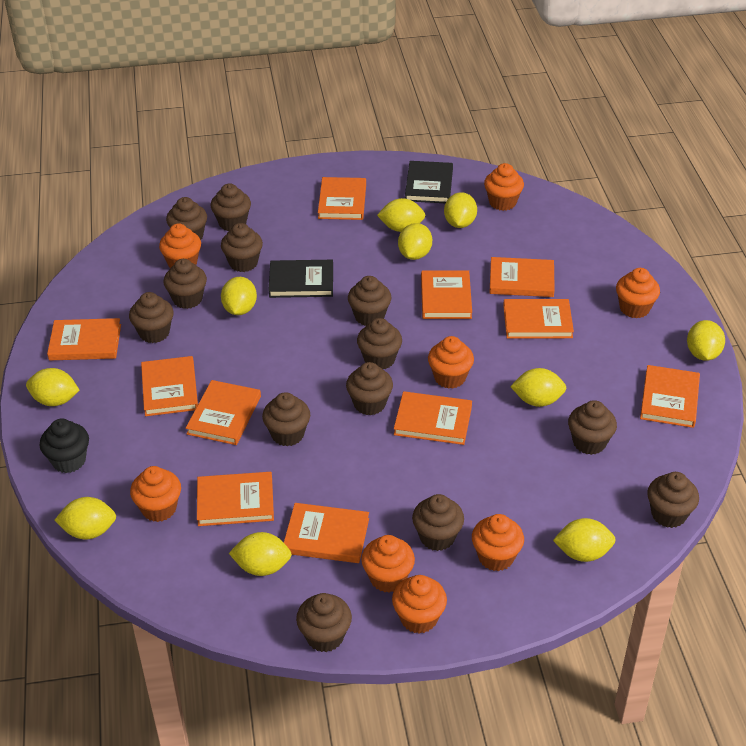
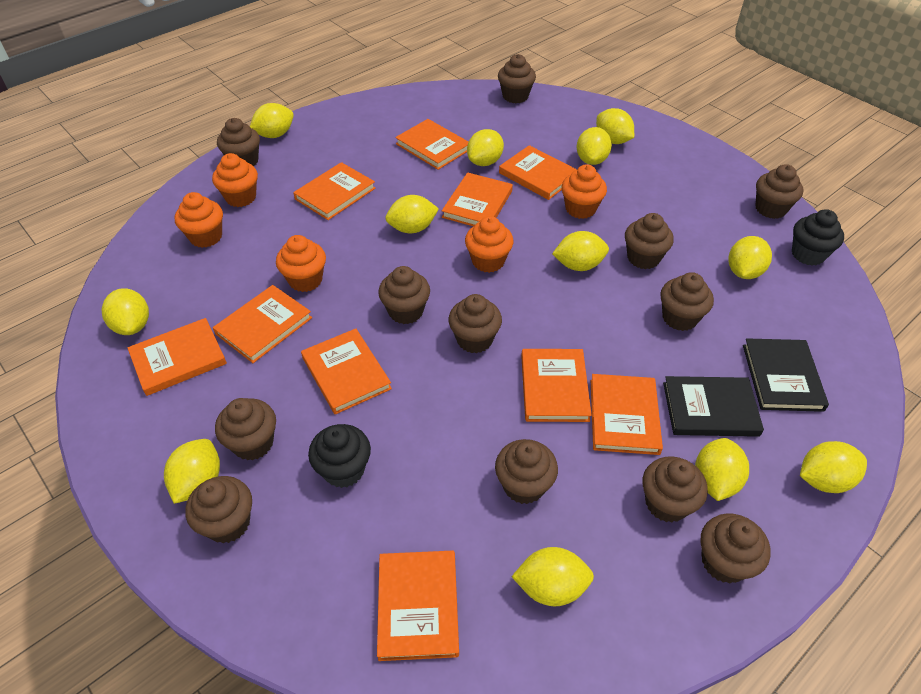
black cupcake: 1 -> 2
brown cupcake: 13 -> 12
orange book: 11 -> 10
orange cupcake: 8 -> 5
yellow lemon: 10 -> 12

